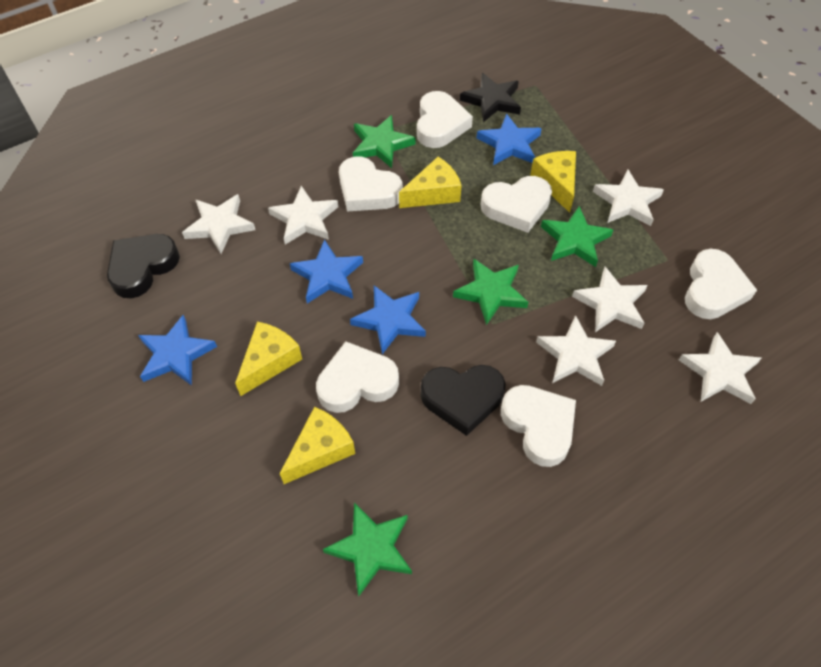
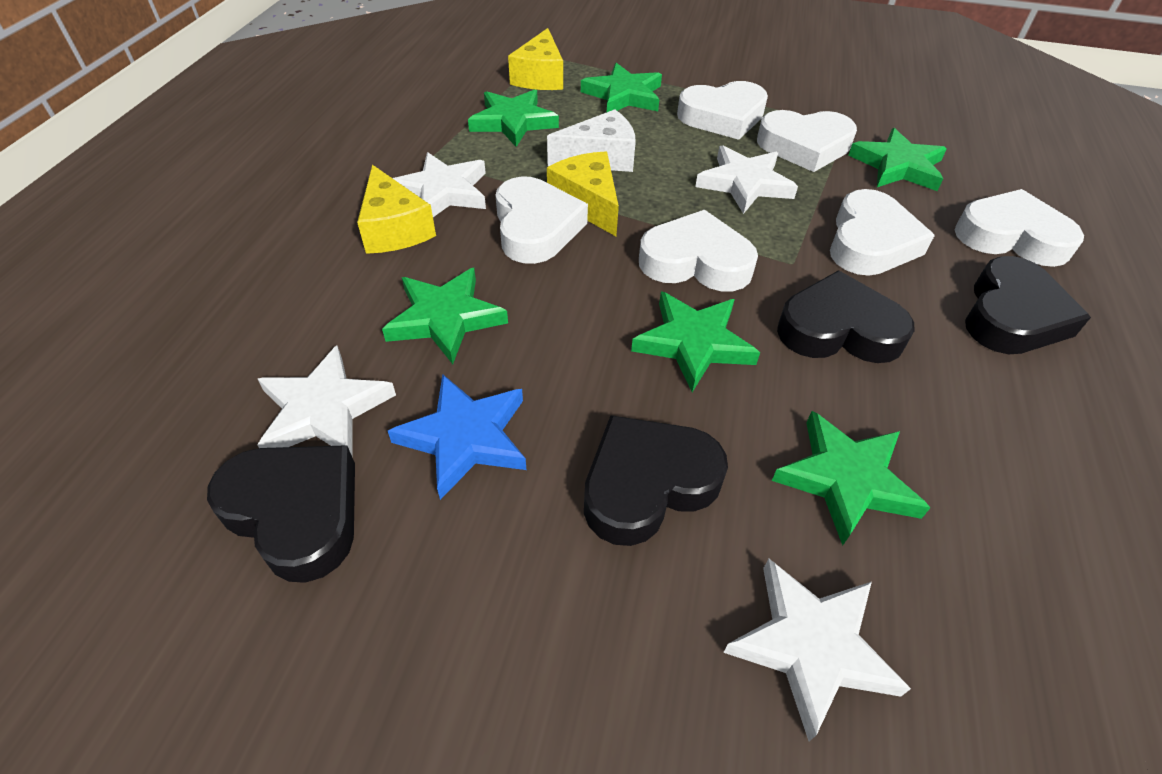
black heart: 2 -> 4
black star: 1 -> 0
blue star: 4 -> 1
green star: 4 -> 6
white cheese: 0 -> 1
white star: 6 -> 4
yellow cheese: 4 -> 3

